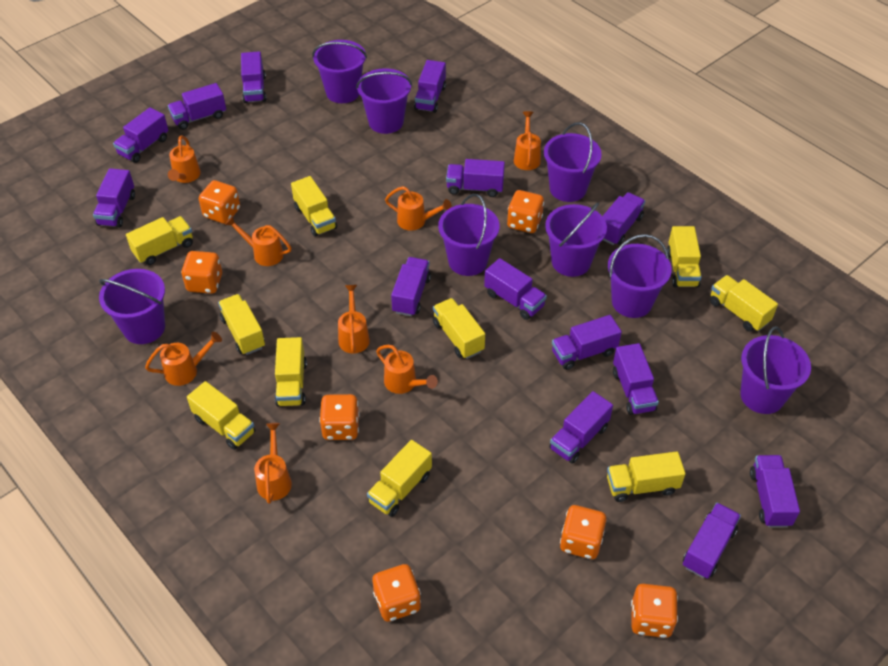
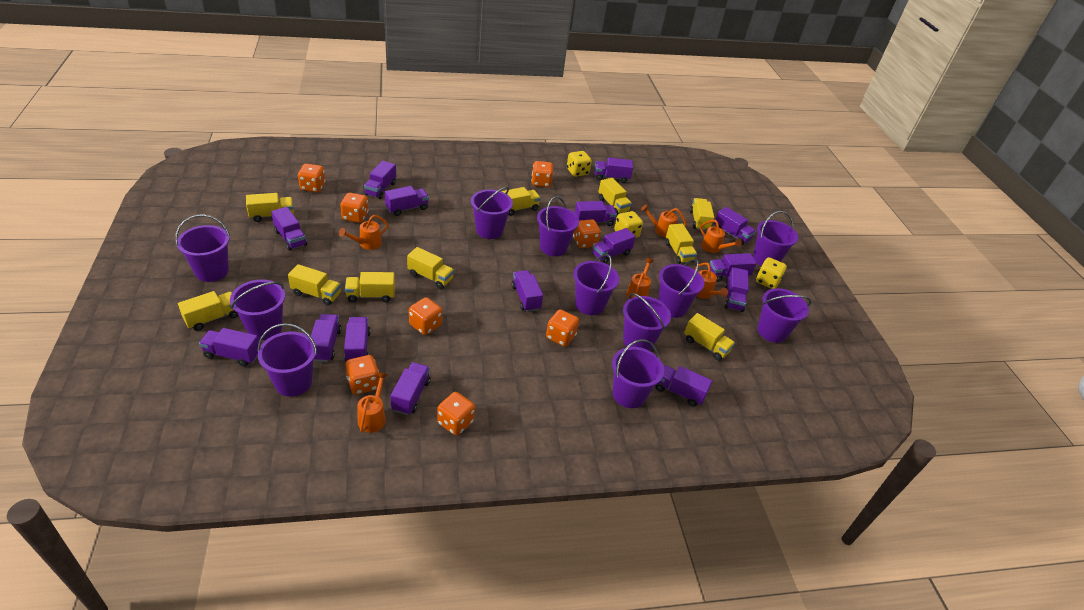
orange dice: 7 -> 8
orange watering can: 8 -> 6
purple bucket: 8 -> 11
purple truck: 14 -> 15
yellow dice: 0 -> 3

